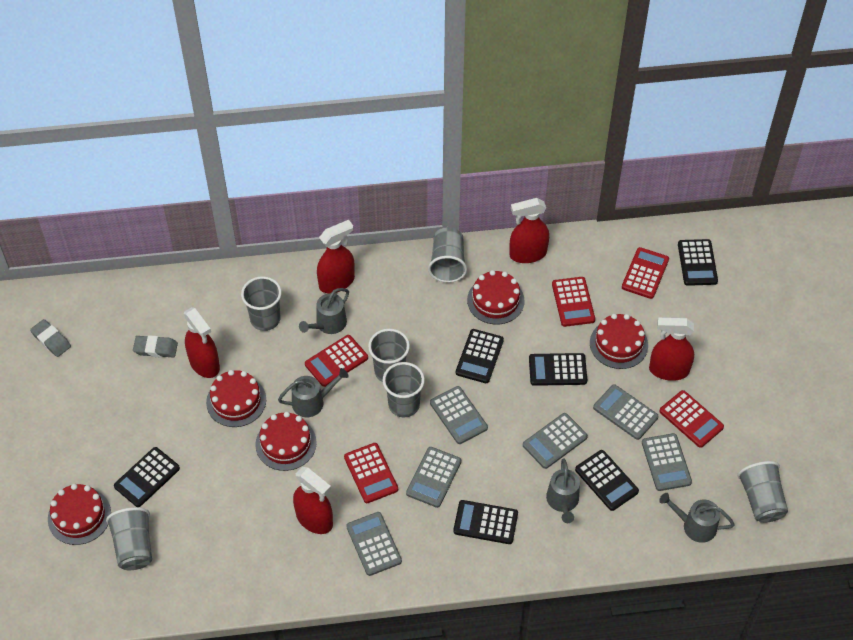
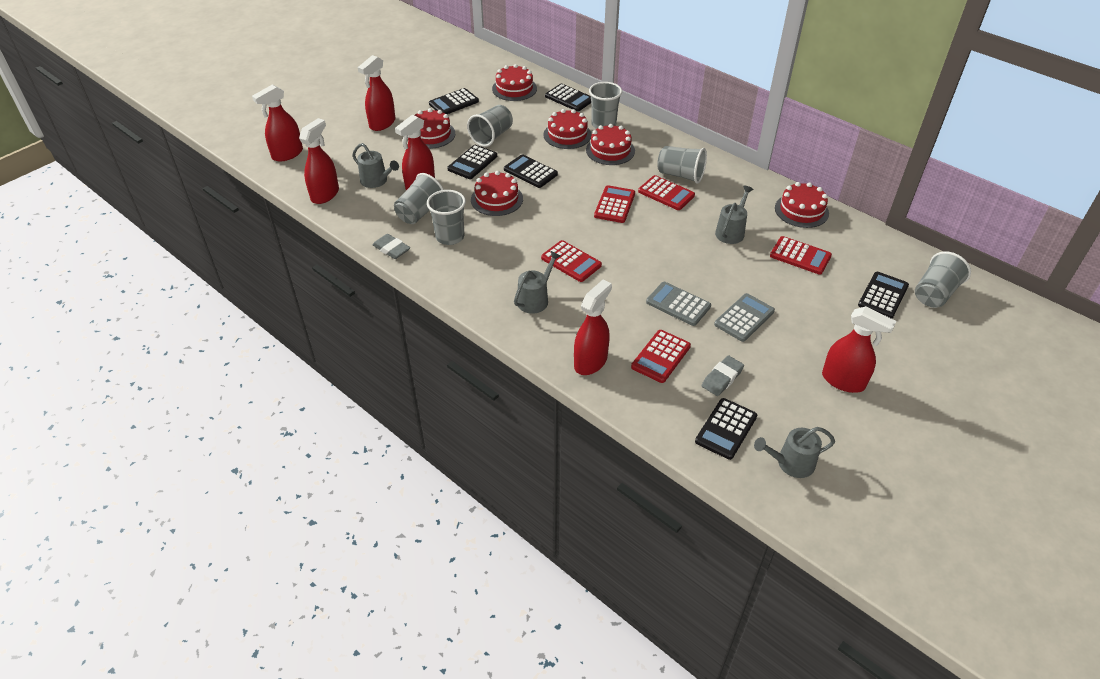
grey calculator: 6 -> 2
red cake: 5 -> 6
red spray bottle: 5 -> 6

